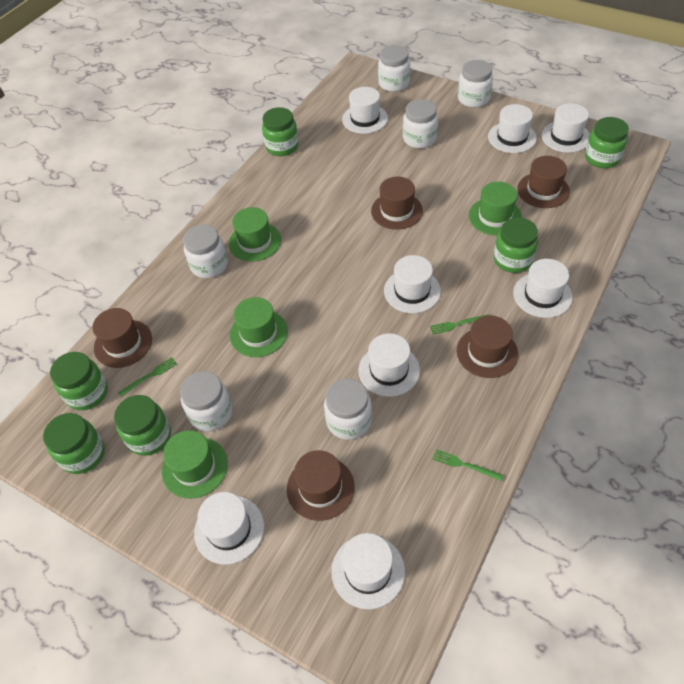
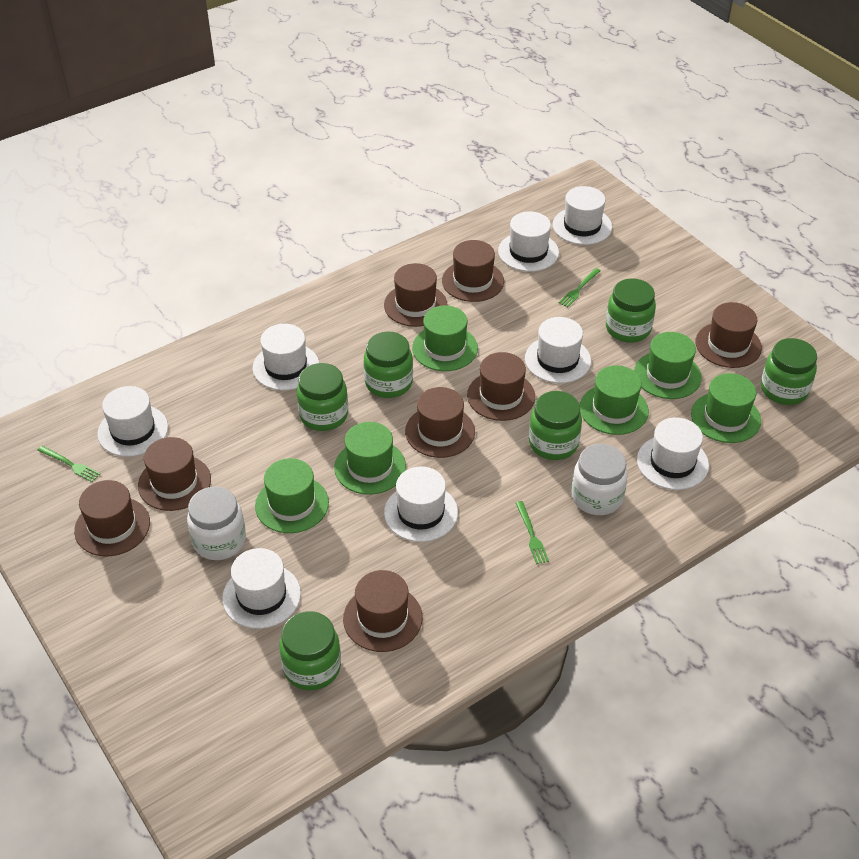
brown hat: 5 -> 8
green hat: 4 -> 6
white jar: 6 -> 2

